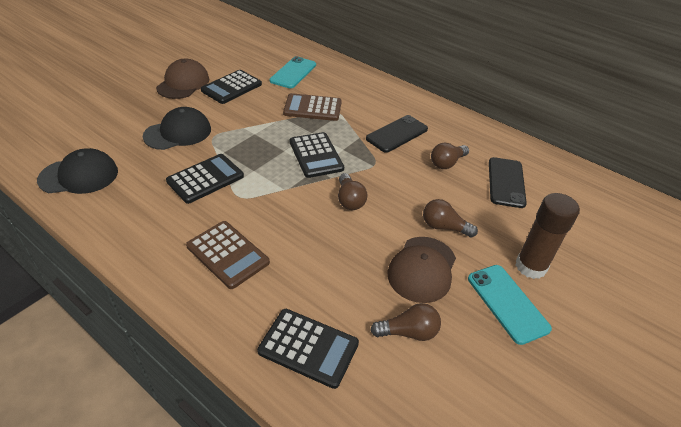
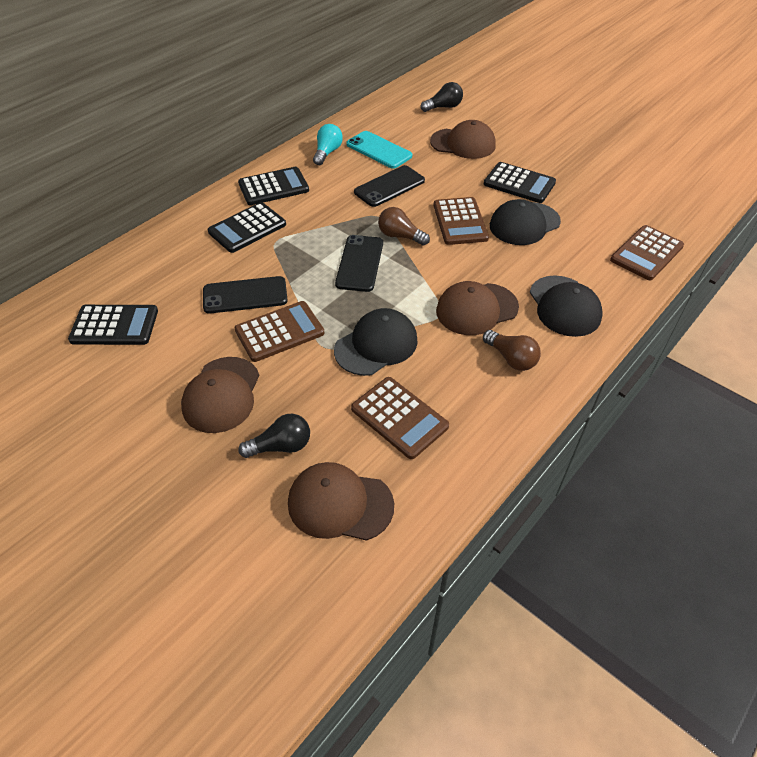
black cap: 2 -> 3
black light bulb: 0 -> 2
black phone: 2 -> 3
brown calculator: 2 -> 4
brown cap: 2 -> 4
brown glue stick: 1 -> 0
brown light bulb: 4 -> 2
turquoise light bulb: 0 -> 1
turquoise phone: 2 -> 1

